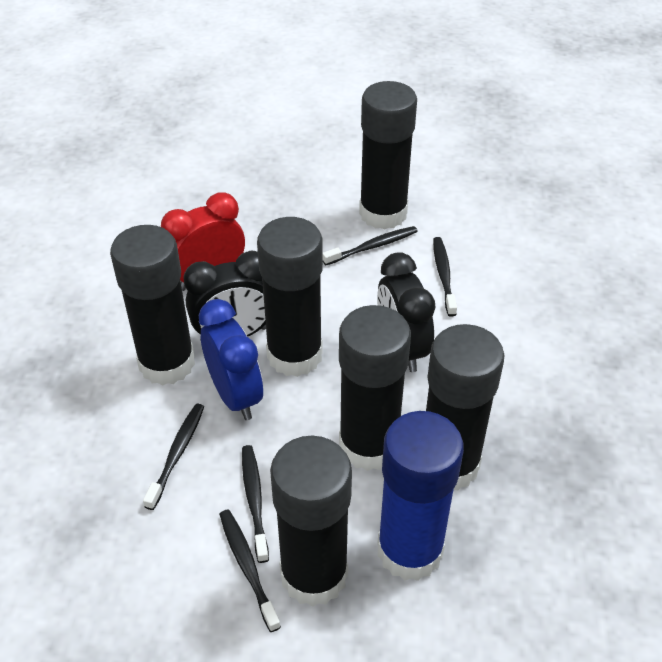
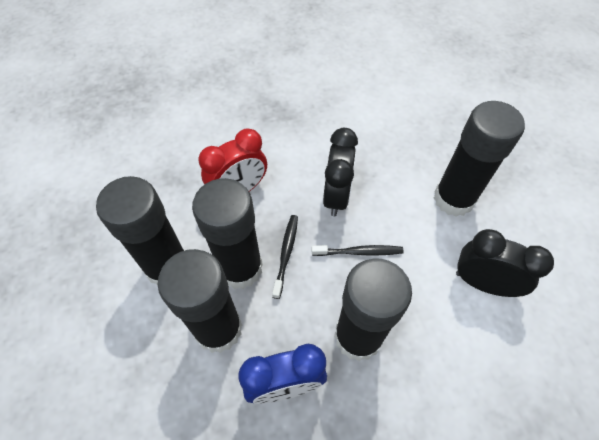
black glue stick: 6 -> 5
black toothbrush: 5 -> 2
blue glue stick: 1 -> 0

